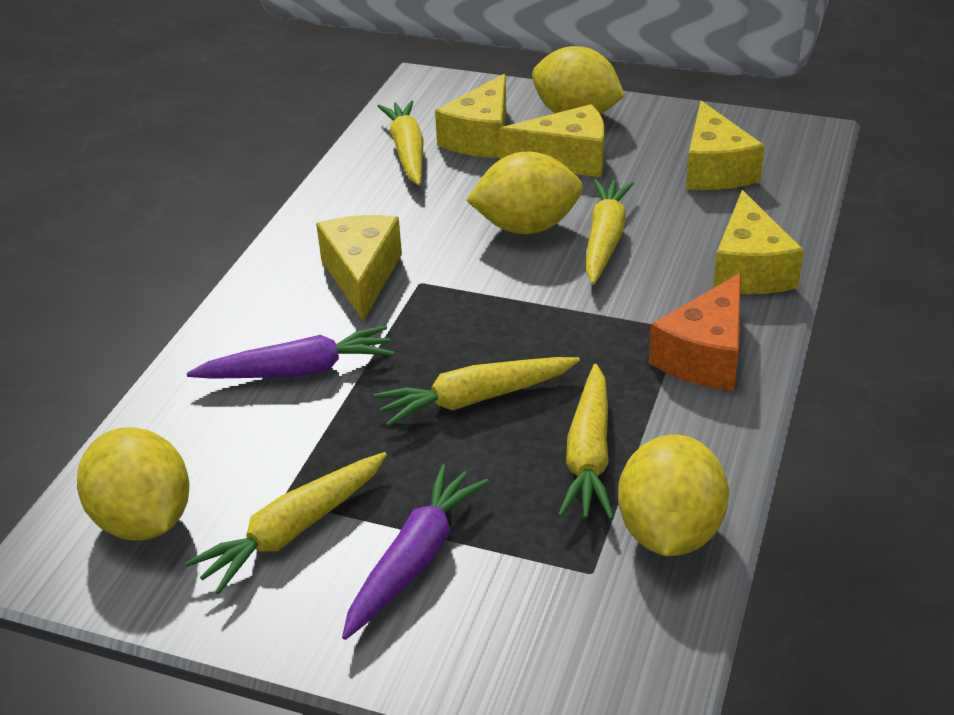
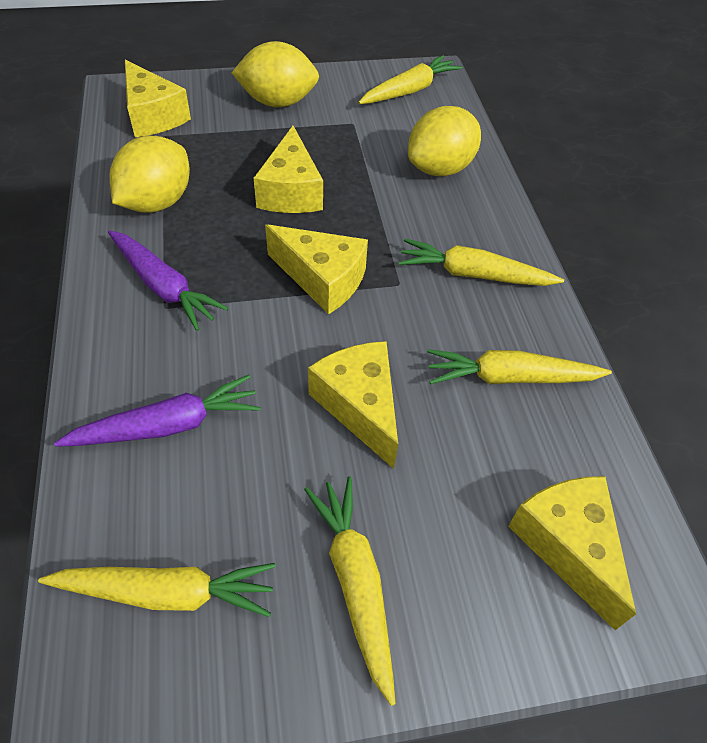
orange cheese: 1 -> 0
yellow lemon: 4 -> 3

